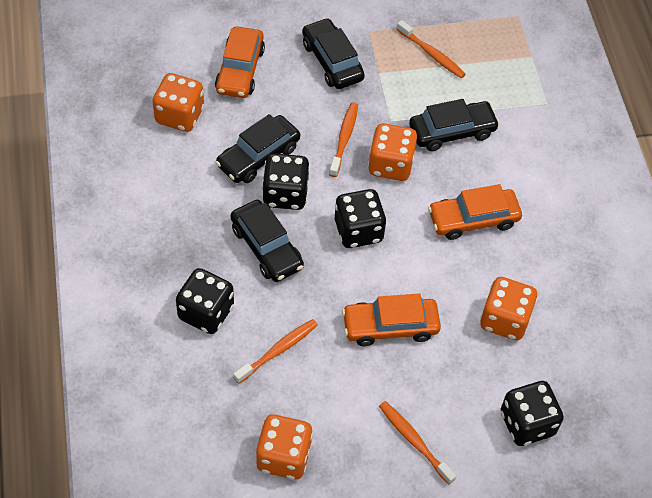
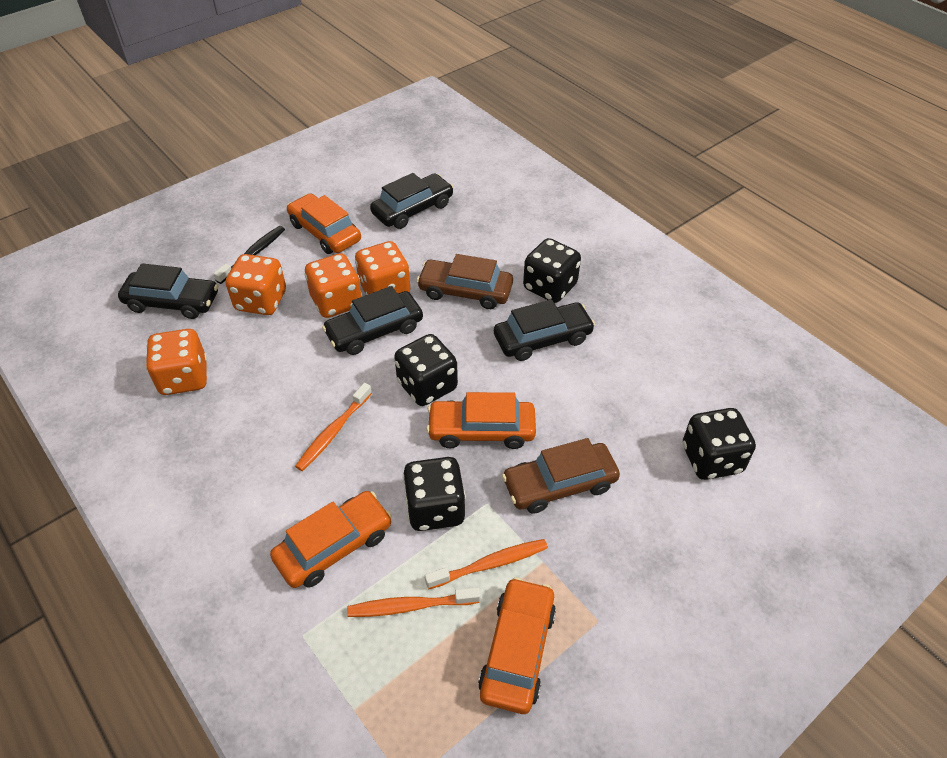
black toothbrush: 0 -> 1
brown car: 0 -> 2
orange car: 3 -> 4
orange toothbrush: 4 -> 3

